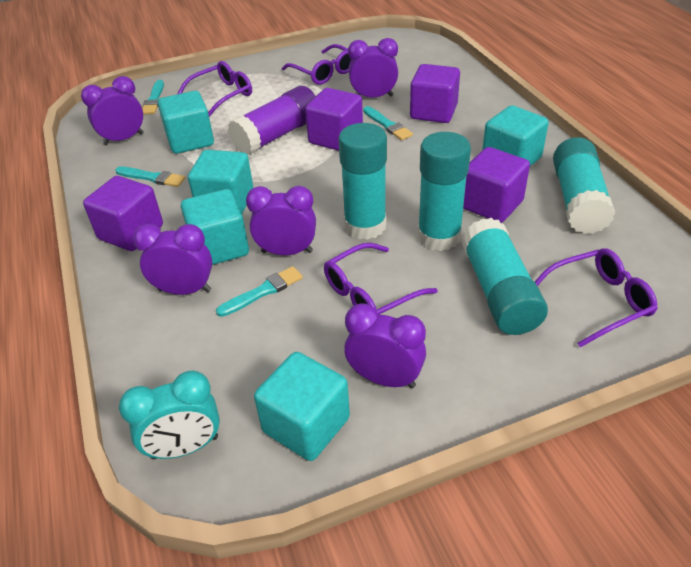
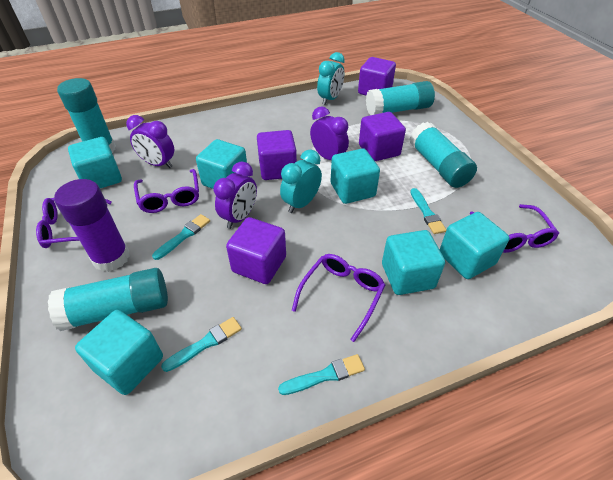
purple clock: 5 -> 3
turquoise clock: 1 -> 2
turquoise cube: 5 -> 6

